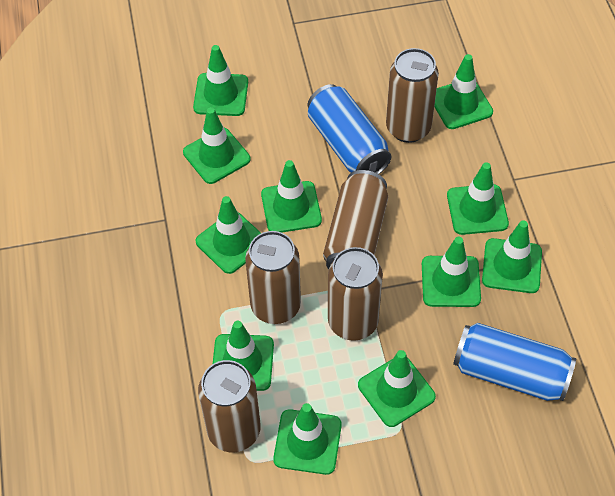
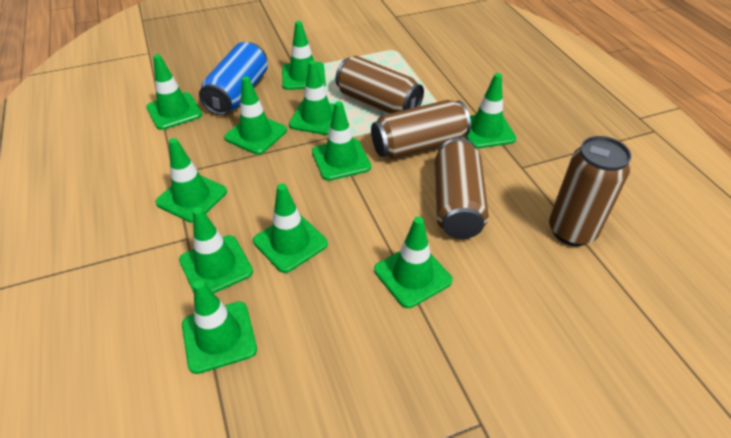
blue can: 2 -> 1
brown can: 5 -> 4

